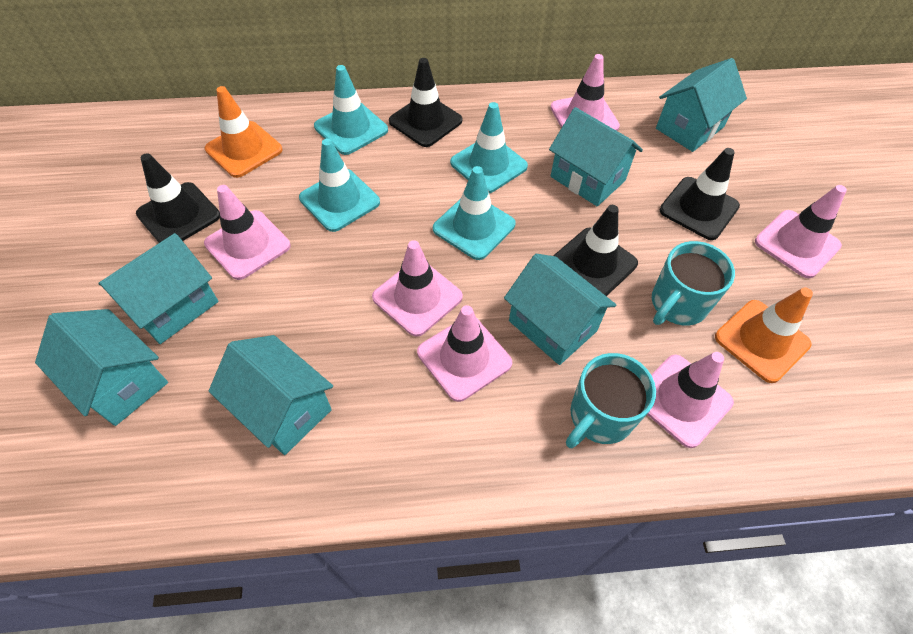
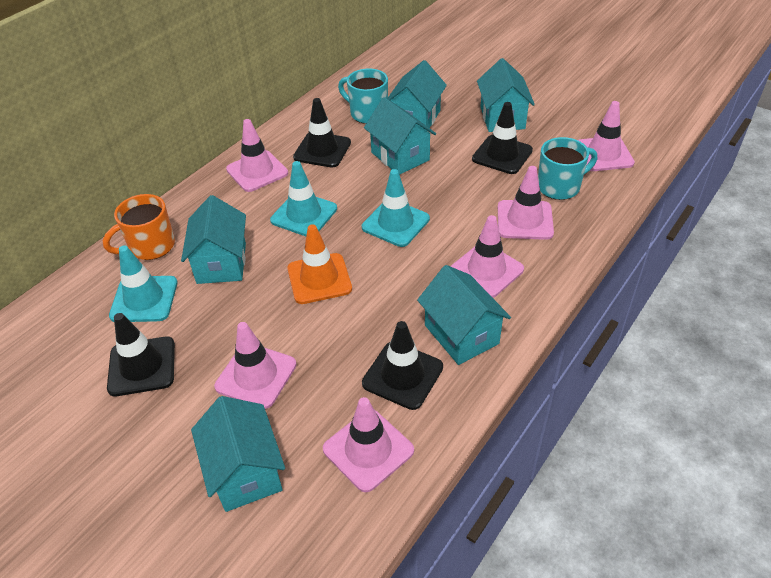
orange mug: 0 -> 1
orange traffic cone: 2 -> 1
turquoise traffic cone: 4 -> 3

